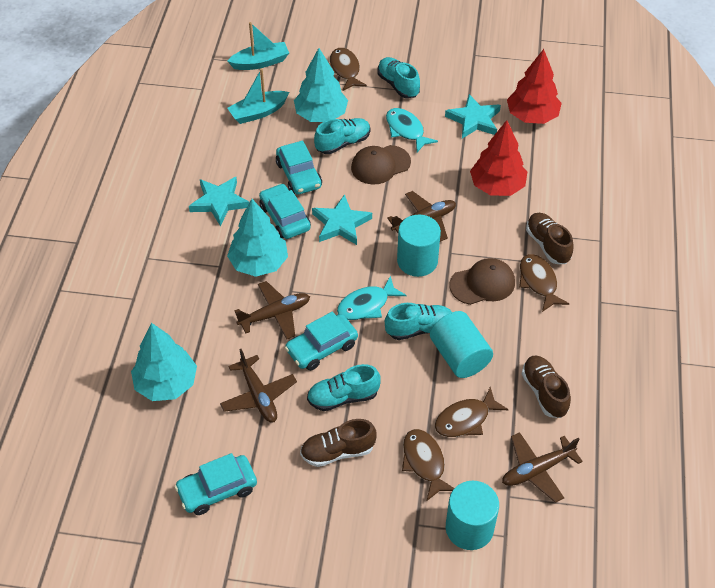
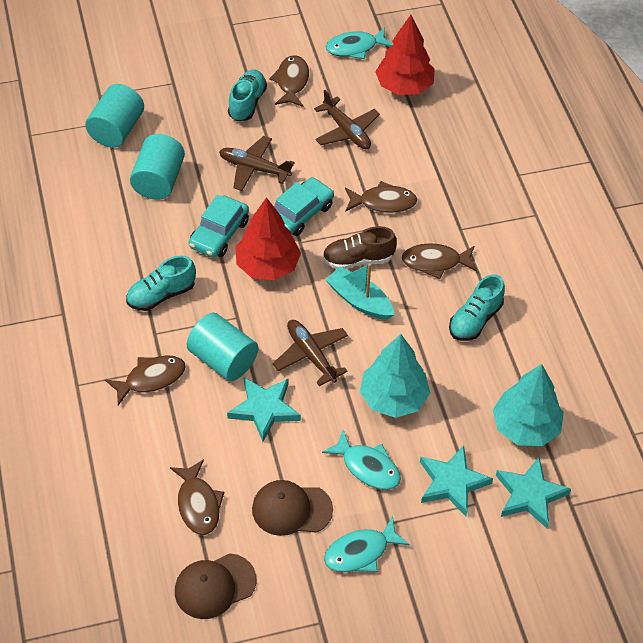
brown fish: 4 -> 5
brown plane: 4 -> 3
brown shoe: 3 -> 1
turquoise boat: 2 -> 1
turquoise car: 4 -> 2
turquoise fish: 2 -> 3
turquoise shoe: 4 -> 3
turquoise tree: 3 -> 2

